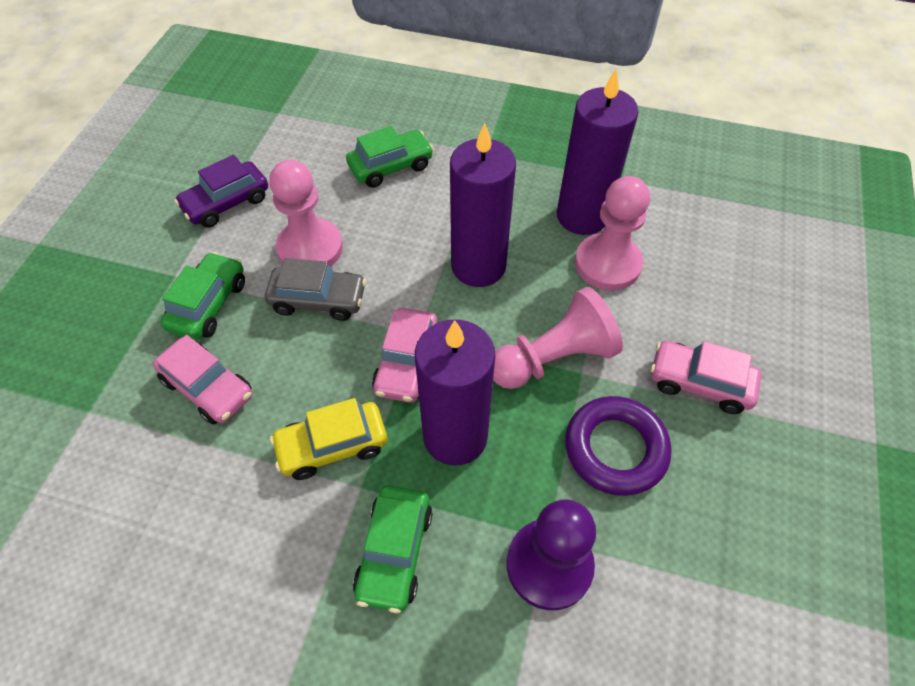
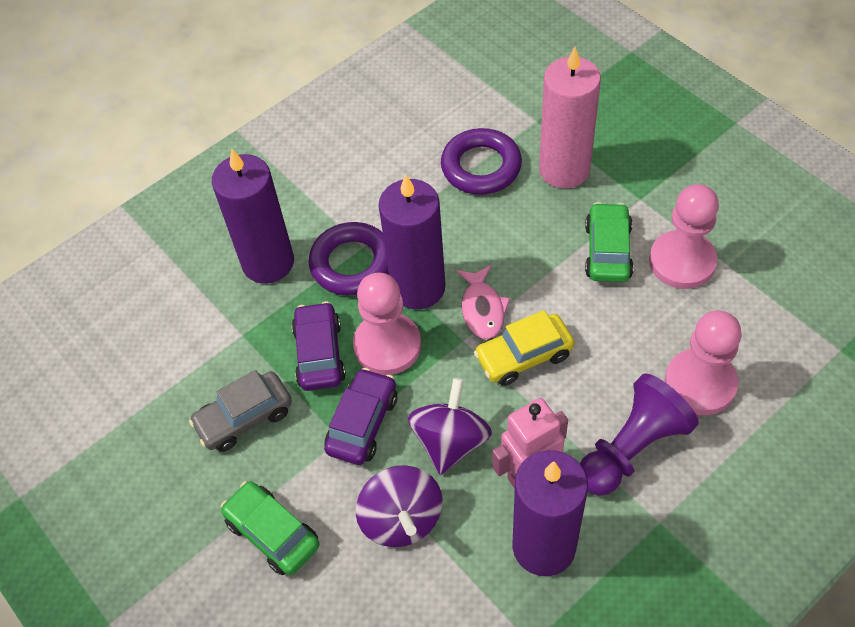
green car: 3 -> 2
pink candle: 0 -> 1
pink car: 3 -> 0
pink fish: 0 -> 1
pink robot: 0 -> 1
purple car: 1 -> 2
purple ring: 1 -> 2
purple spinning top: 0 -> 2

